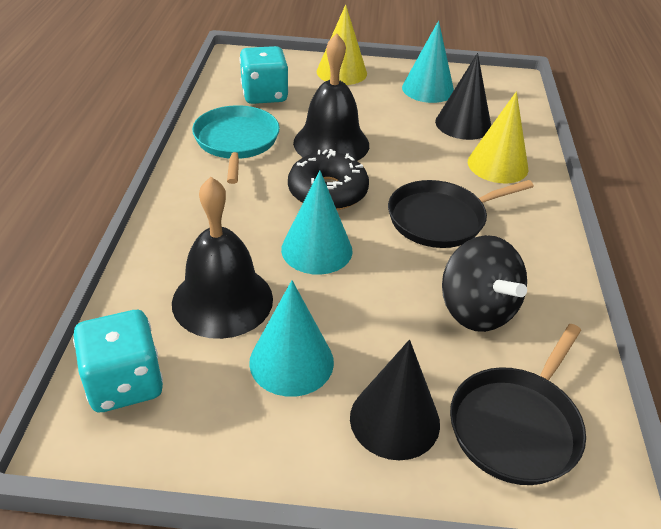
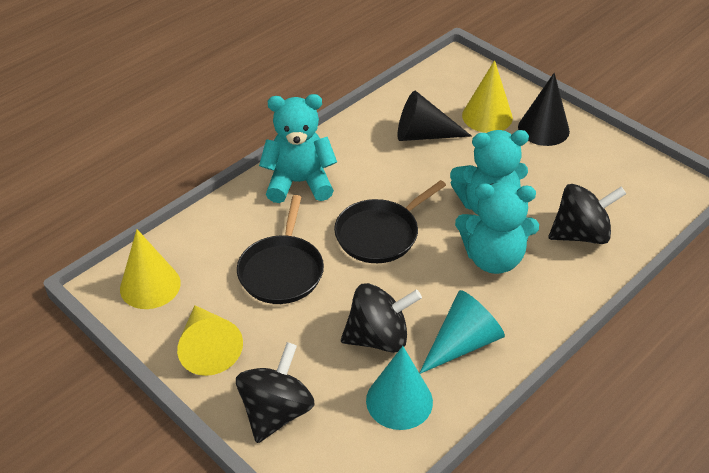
black bell: 2 -> 0
black donut: 1 -> 0
black spinning top: 1 -> 3
turquoise cone: 3 -> 2
turquoise dice: 2 -> 0
turquoise pan: 1 -> 0
turquoise teddy bear: 0 -> 3
yellow cone: 2 -> 3

